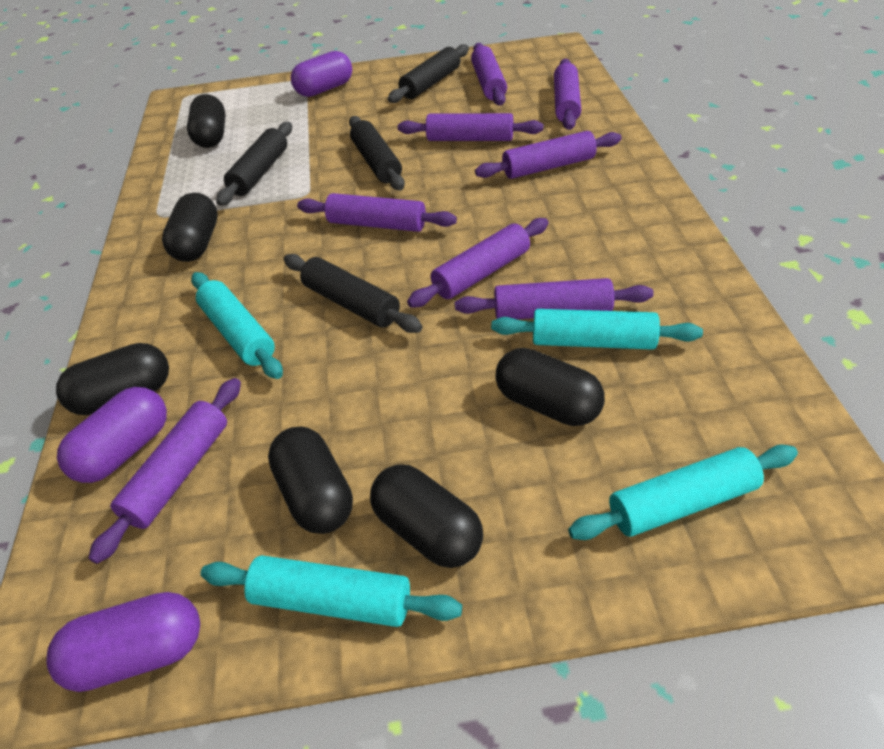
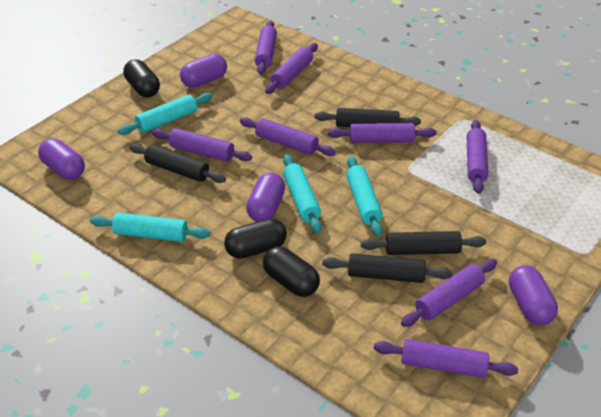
black capsule: 6 -> 3
purple capsule: 3 -> 4

